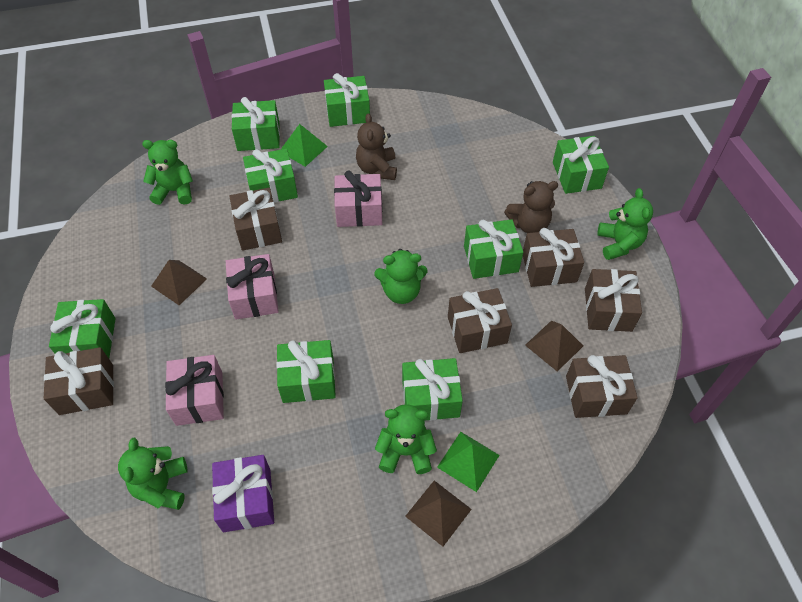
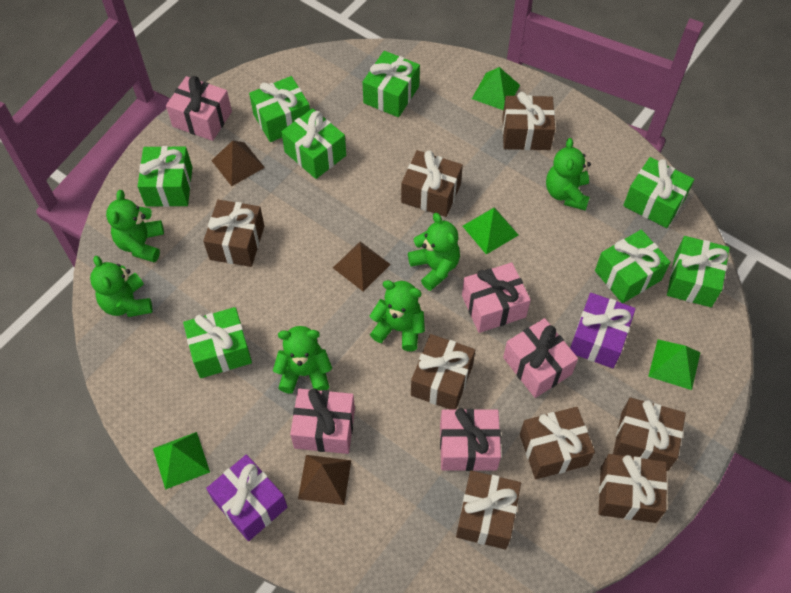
brown gift: 6 -> 8
brown teddy bear: 2 -> 0
green pyramid: 2 -> 4
green teddy bear: 5 -> 6
pink gift: 3 -> 5
purple gift: 1 -> 2

